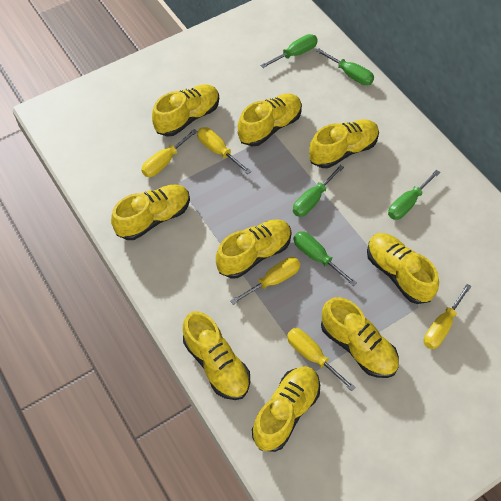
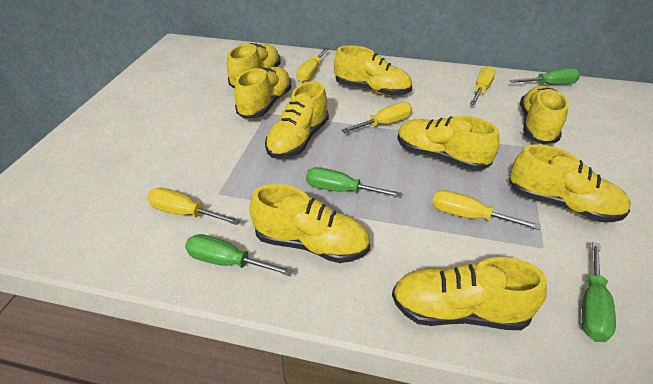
green screwdriver: 5 -> 4

